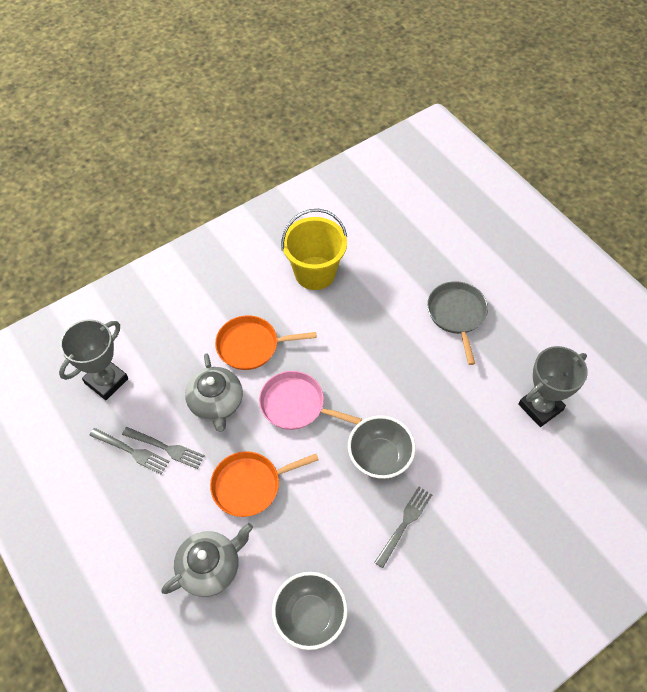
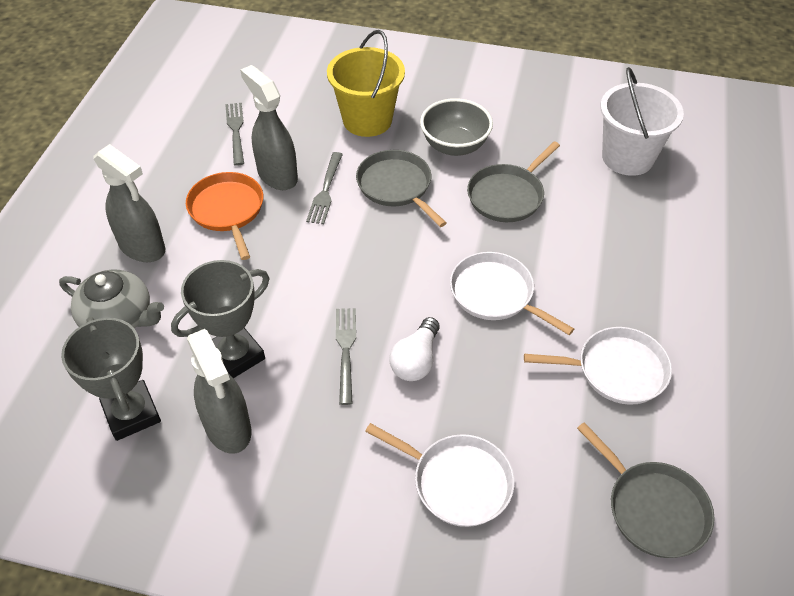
grey bowl: 2 -> 1
grey pan: 1 -> 3
grey spray bottle: 0 -> 3
grey teapot: 2 -> 1
orange pan: 2 -> 1
pink pan: 1 -> 0
white bucket: 0 -> 1
white light bulb: 0 -> 1
white pan: 0 -> 3

